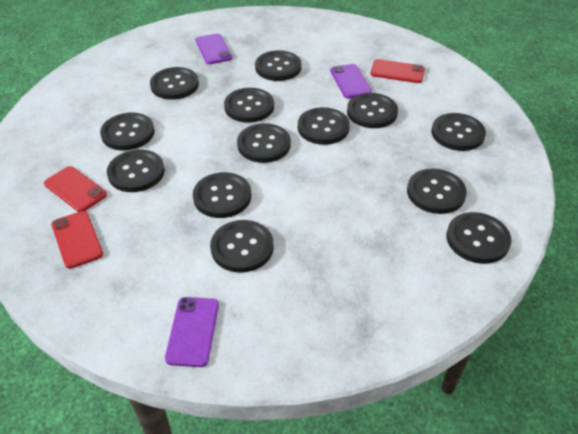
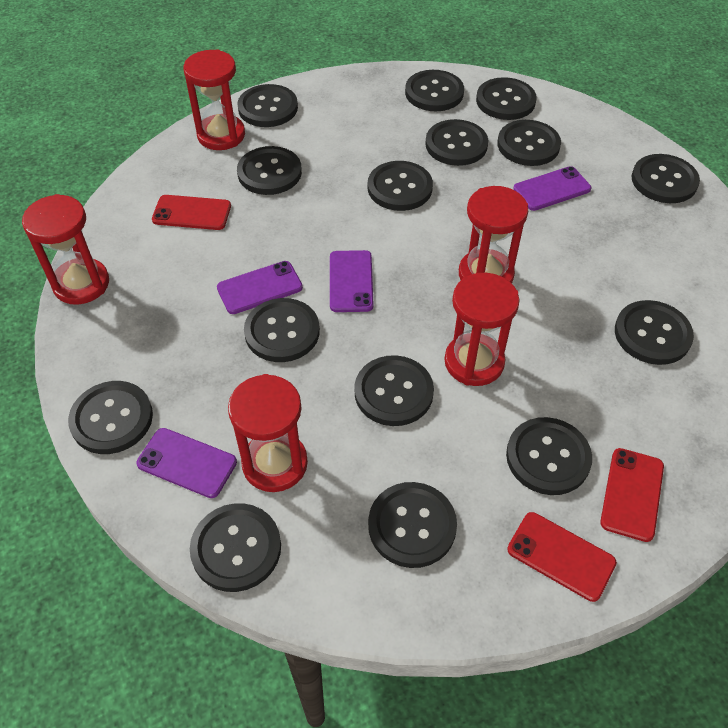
black button: 13 -> 15
purple phone: 3 -> 4
red hourglass: 0 -> 5

